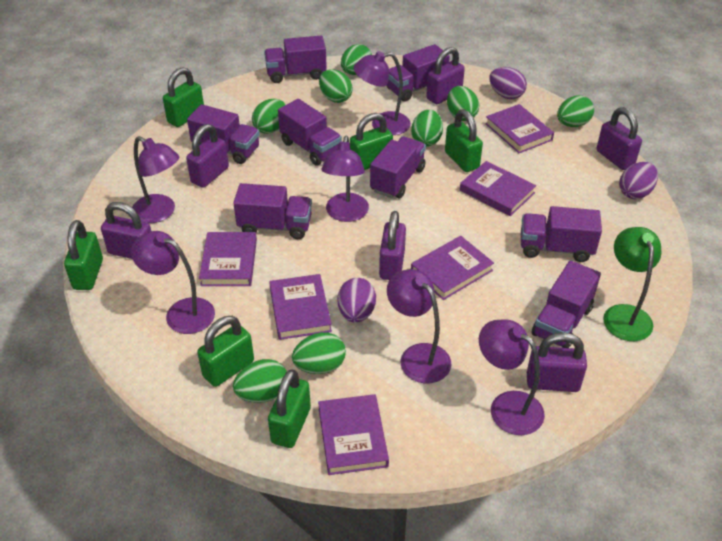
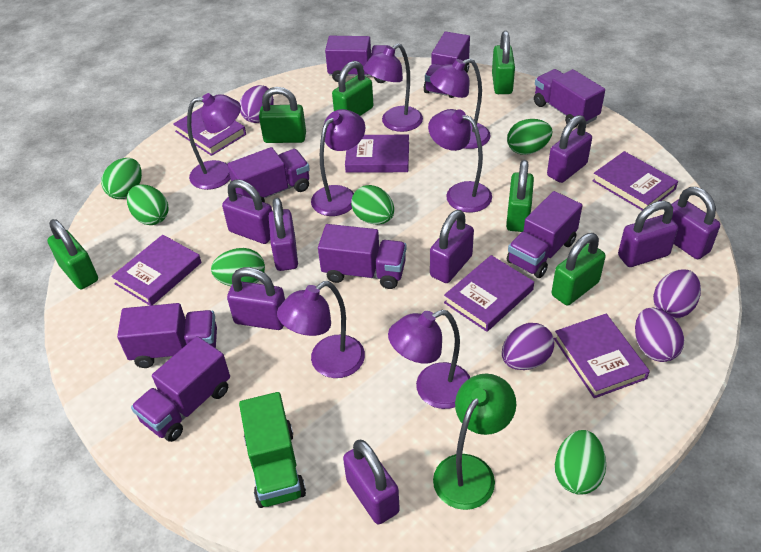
green egg: 8 -> 6
green truck: 0 -> 1
purple egg: 3 -> 4
purple lamp: 6 -> 7
purple padlock: 6 -> 8

